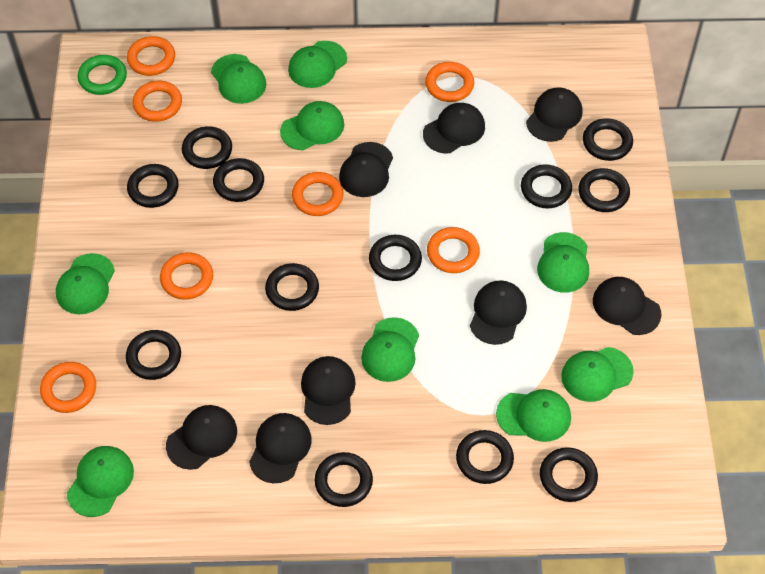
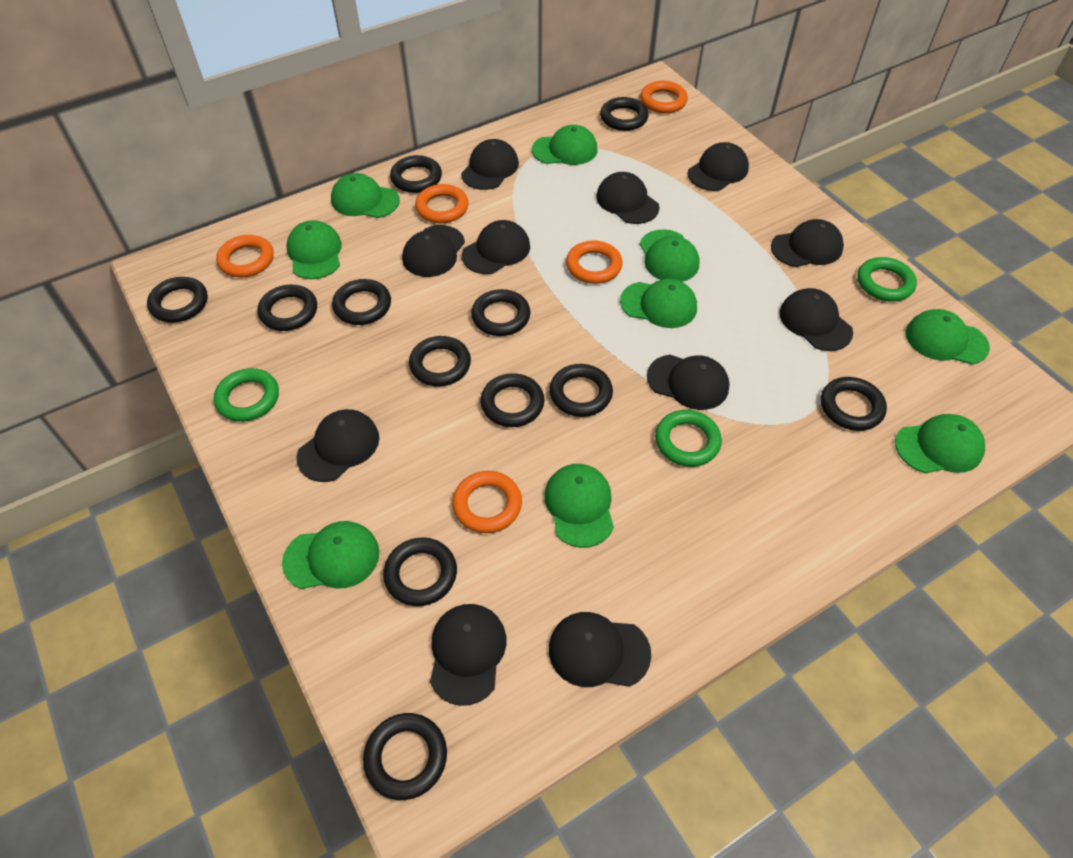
black cap: 8 -> 11
green ring: 1 -> 3
orange ring: 7 -> 5

